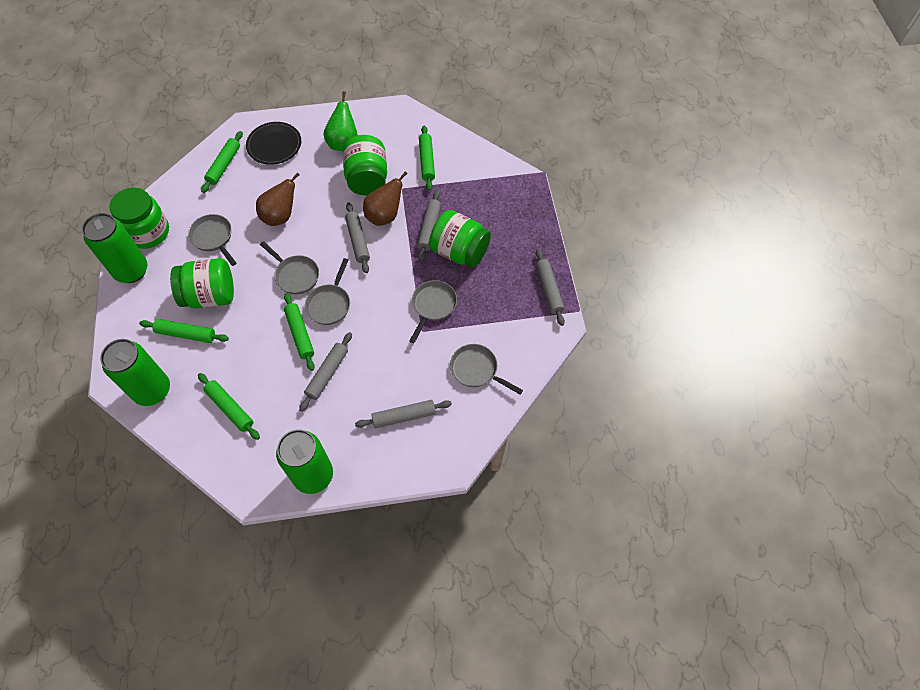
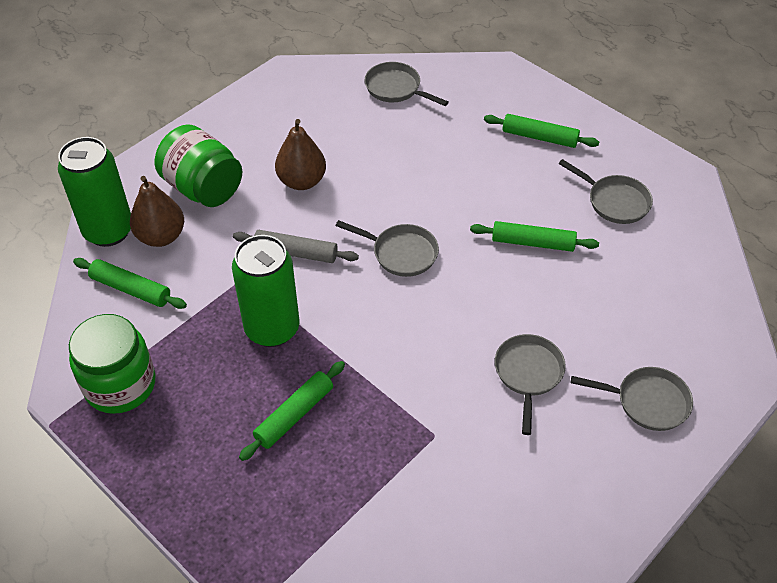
black plate: 1 -> 0
green can: 3 -> 2
green jar: 4 -> 2
green pear: 1 -> 0
green rolling pin: 5 -> 4
grey rolling pin: 5 -> 1

